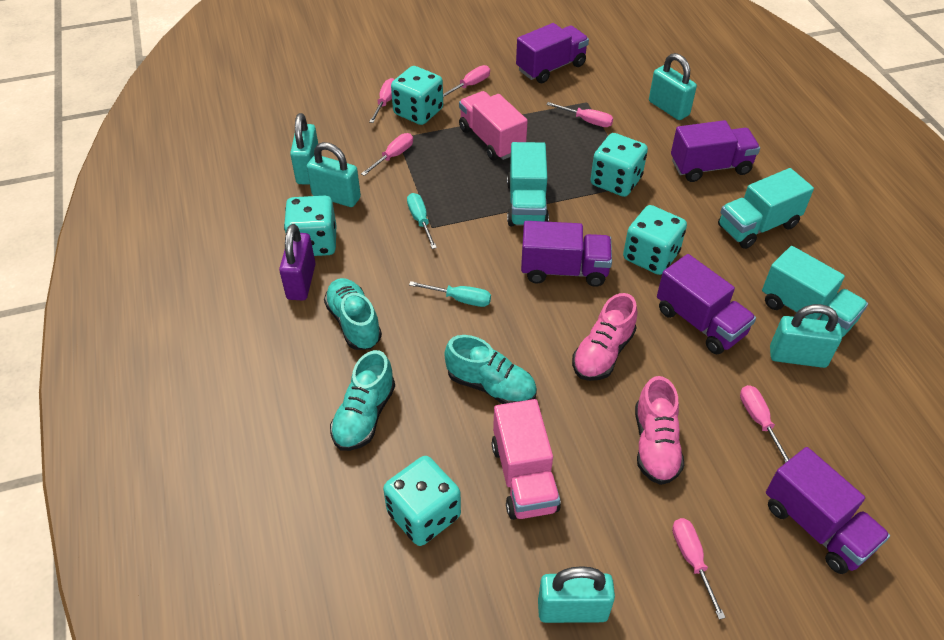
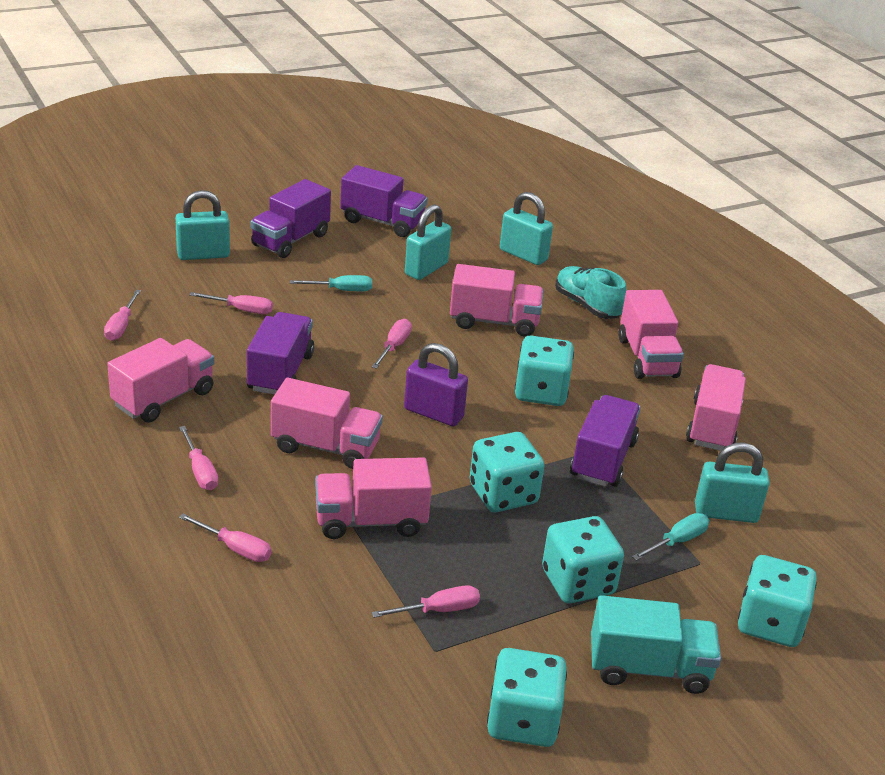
pink shoe: 2 -> 0
pink truck: 2 -> 6
purple truck: 5 -> 4
turquoise padlock: 5 -> 4
turquoise shoe: 3 -> 1
turquoise truck: 3 -> 1

